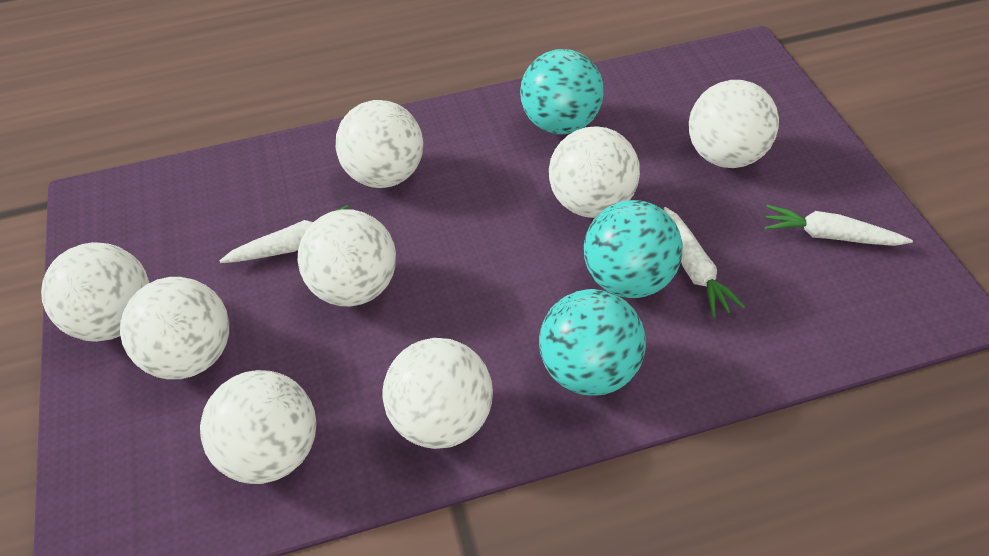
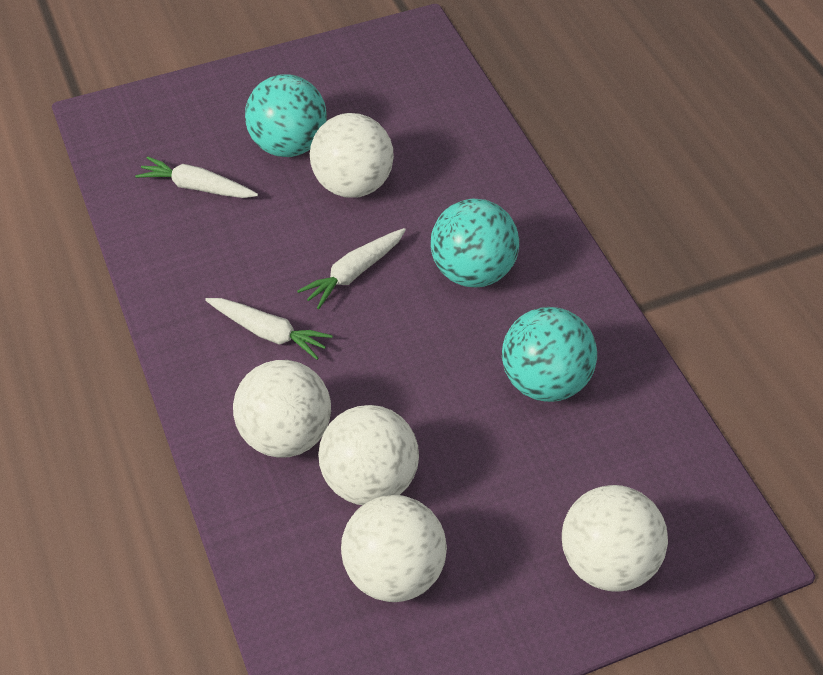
white ball: 8 -> 5

